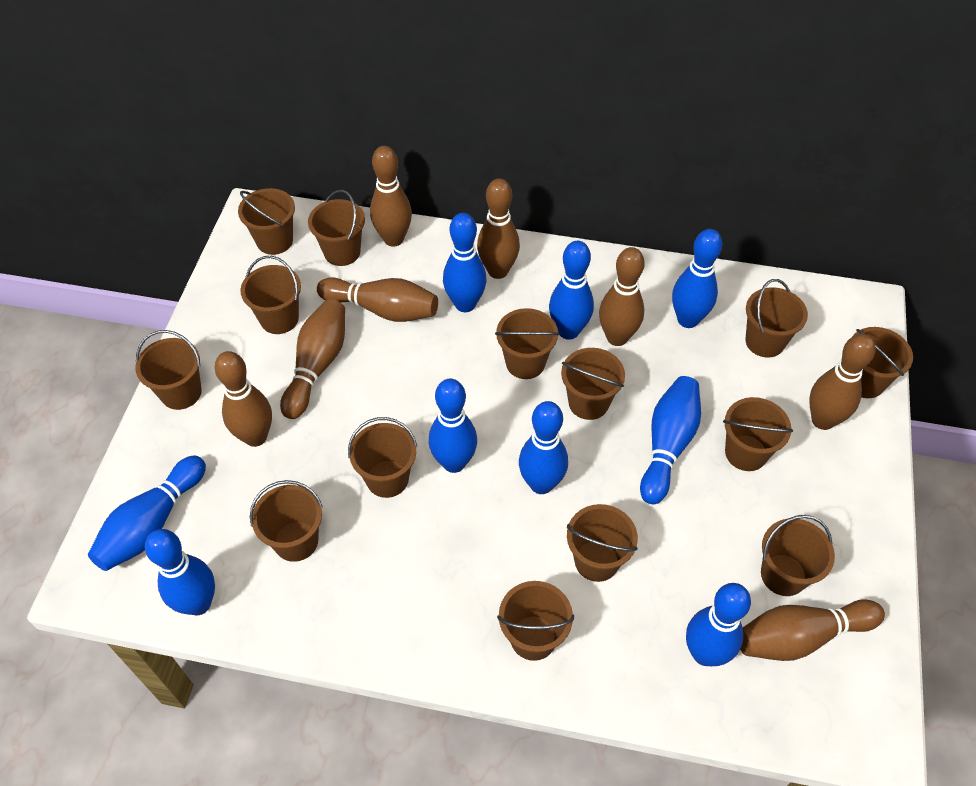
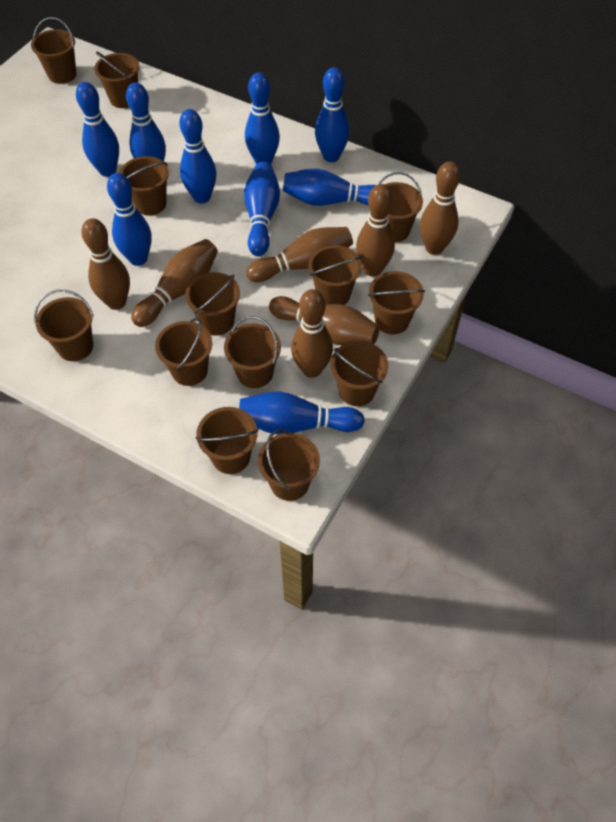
brown bowling pin: 8 -> 7
brown bucket: 14 -> 13

